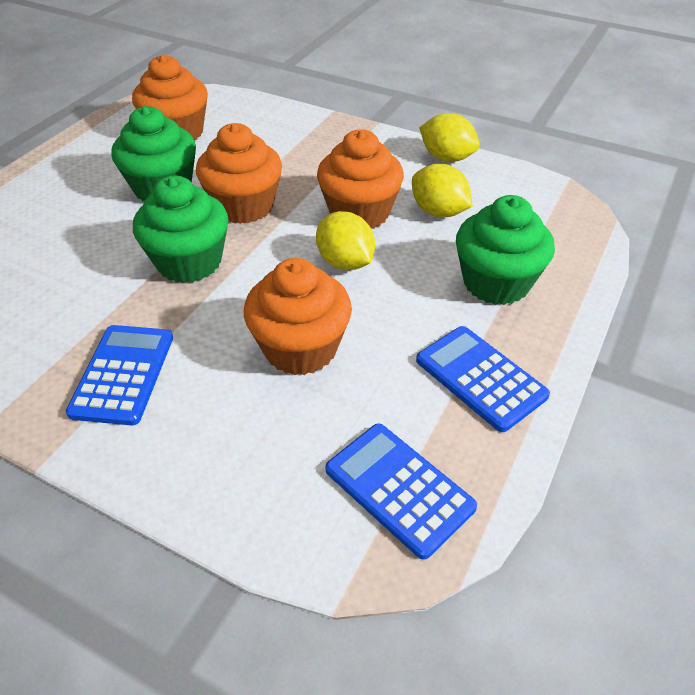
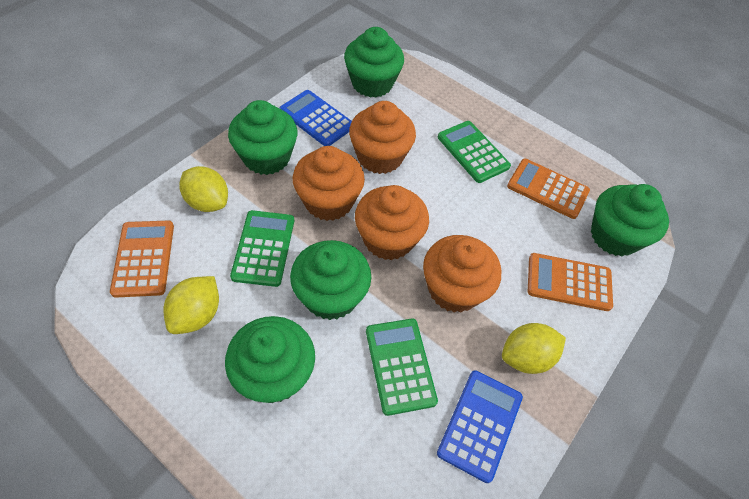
blue calculator: 3 -> 2
green calculator: 0 -> 3
green cupcake: 3 -> 5
orange calculator: 0 -> 3

